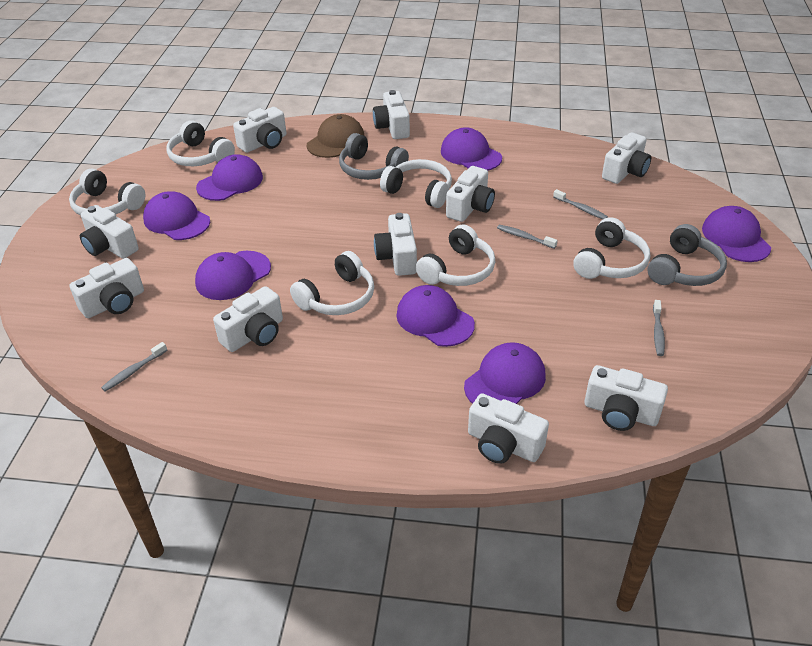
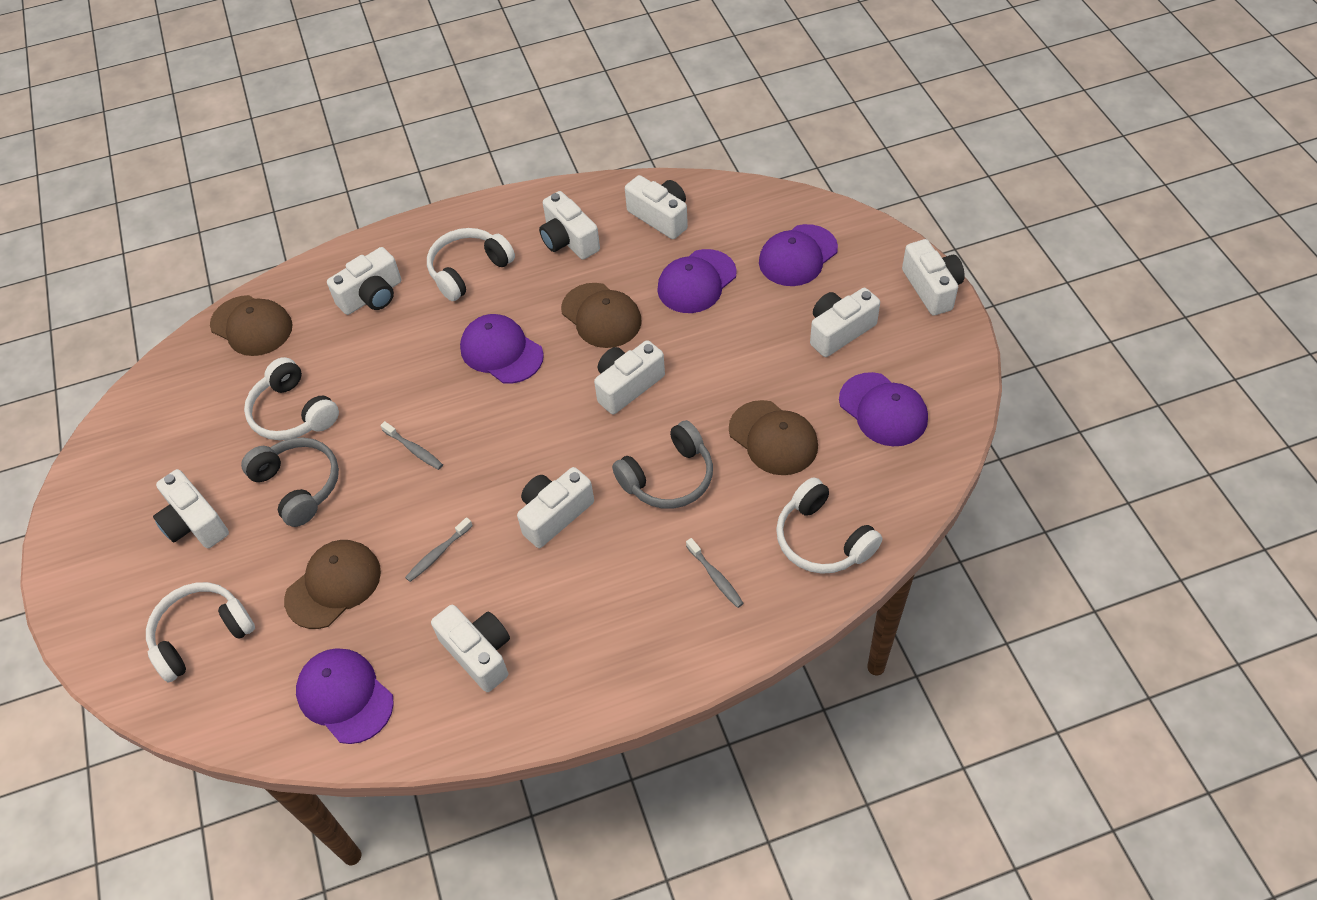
brown cap: 1 -> 4
grey toothbrush: 4 -> 3
purple cap: 7 -> 5
white camera: 10 -> 9
white headphones: 6 -> 4

